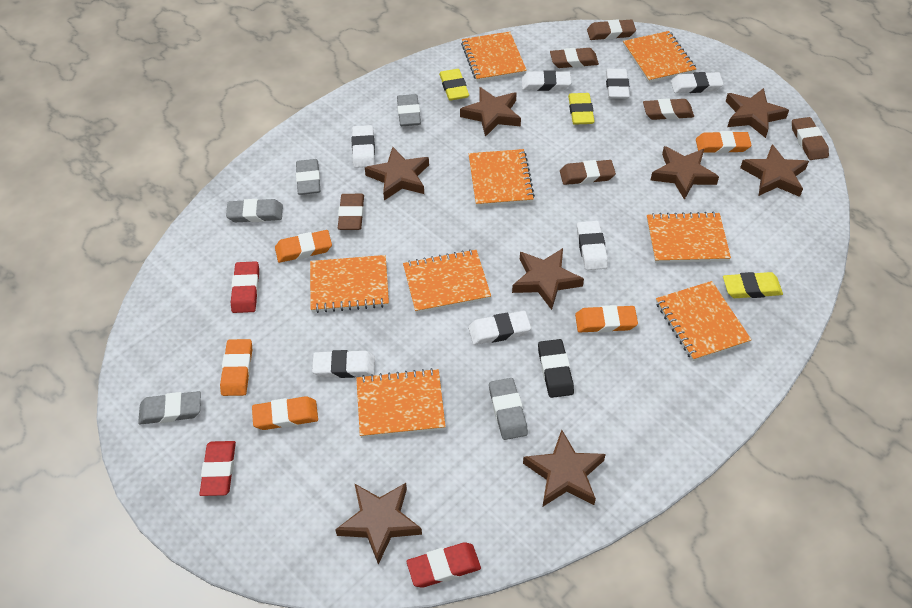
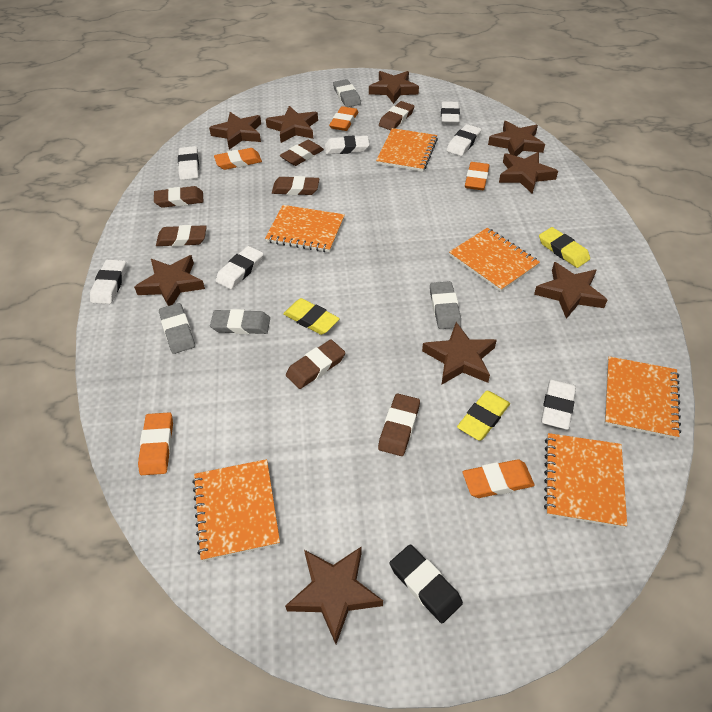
brown eraser: 6 -> 7
brown star: 8 -> 9
grey eraser: 5 -> 4
orange notebook: 8 -> 6
red eraser: 3 -> 0

